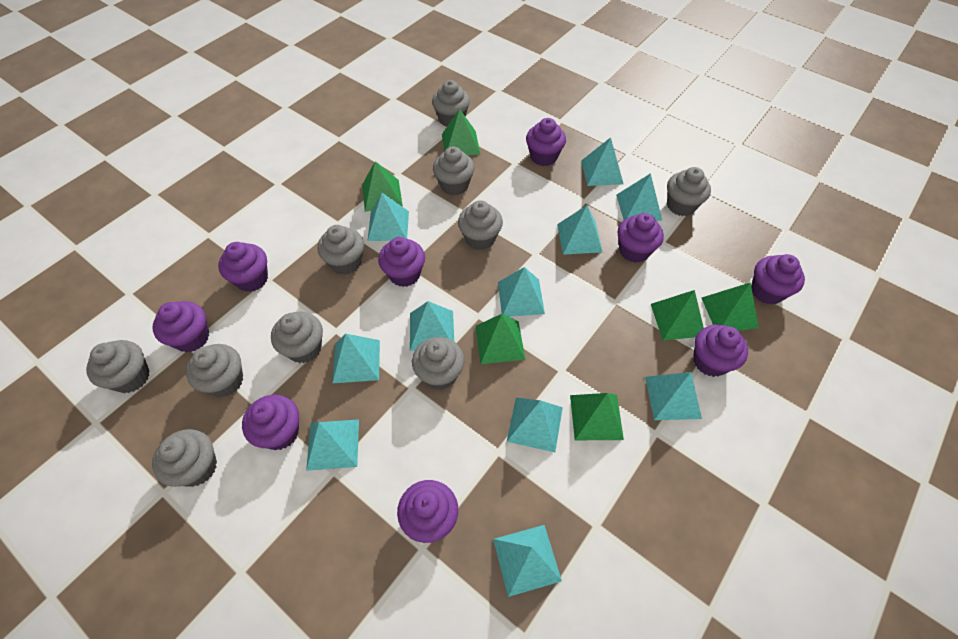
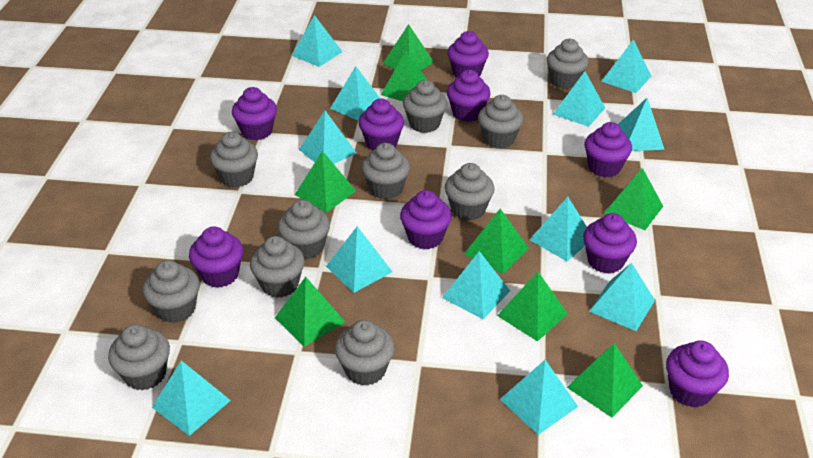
green pyramid: 6 -> 8
grey cupcake: 10 -> 11
turquoise pyramid: 11 -> 12

